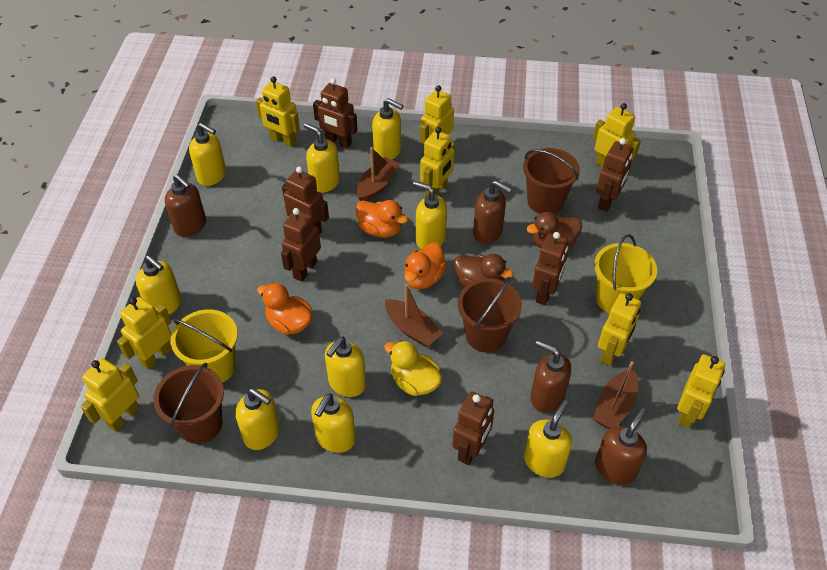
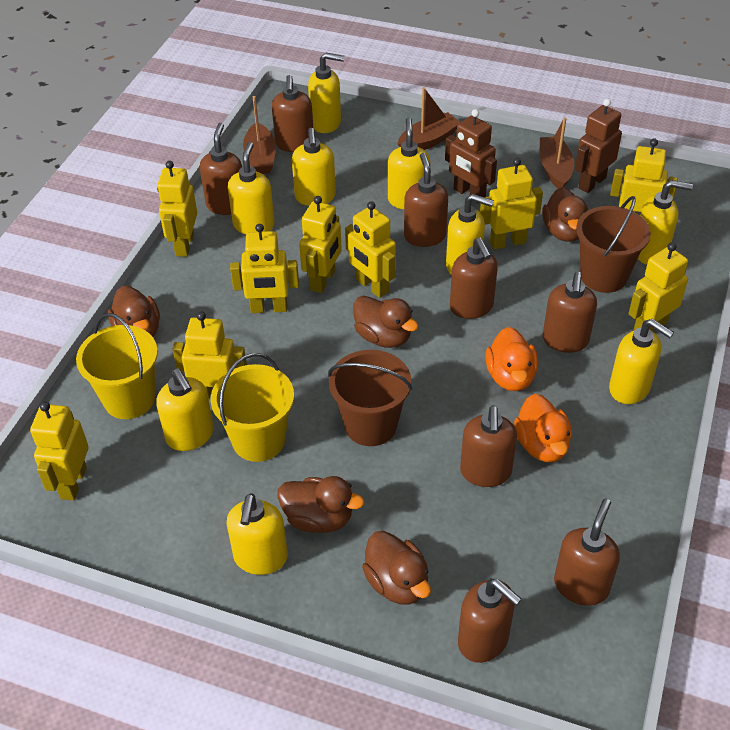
brown bucket: 3 -> 2
brown duck: 2 -> 5
brown robot: 6 -> 2
brown soap dispenser: 4 -> 8
orange duck: 3 -> 2
yellow duck: 1 -> 0
yellow robot: 8 -> 9

